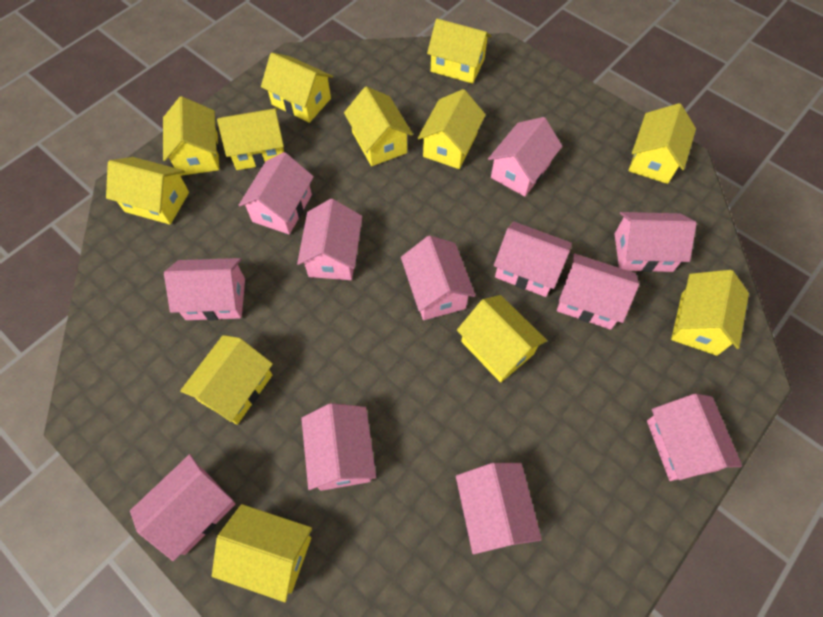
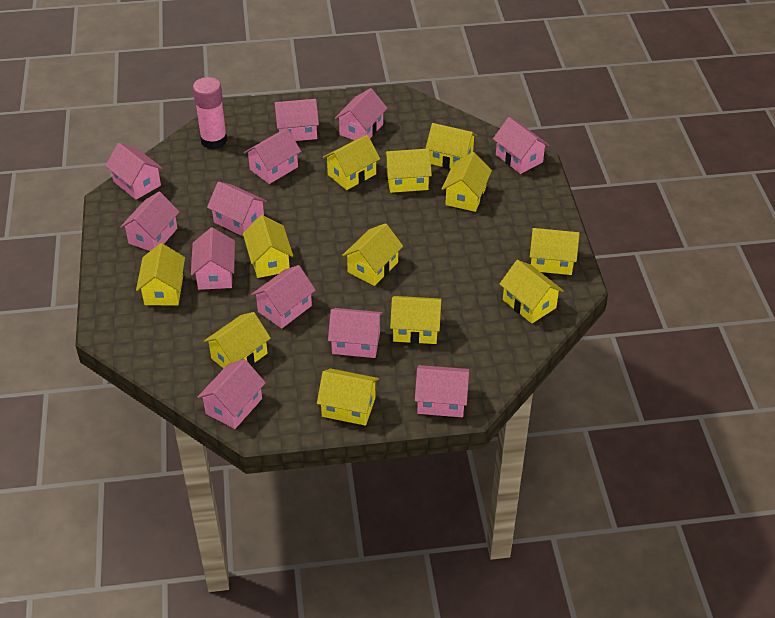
pink glue stick: 0 -> 1

